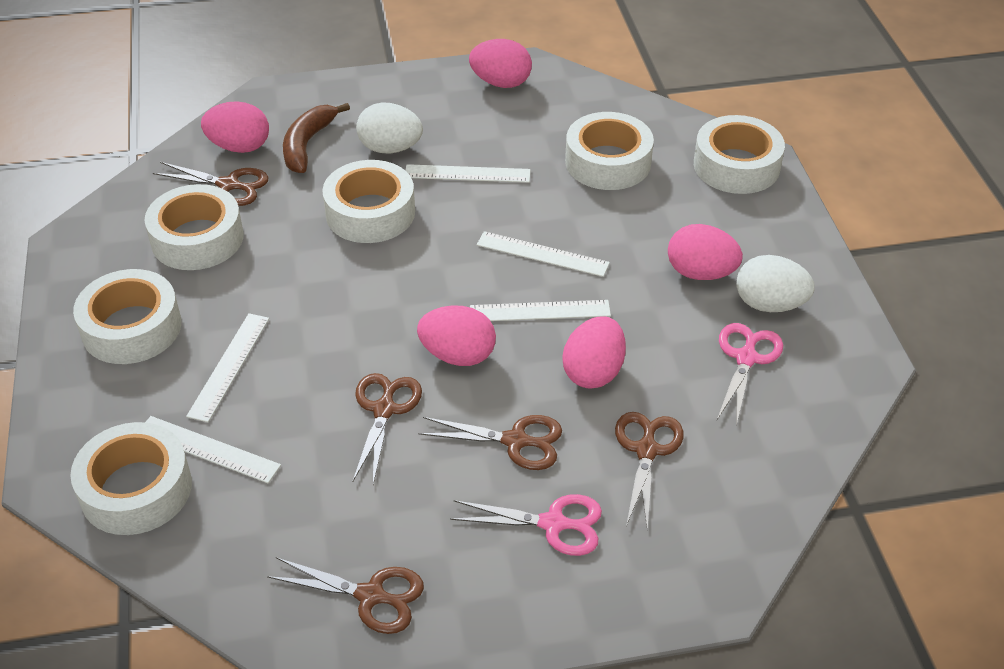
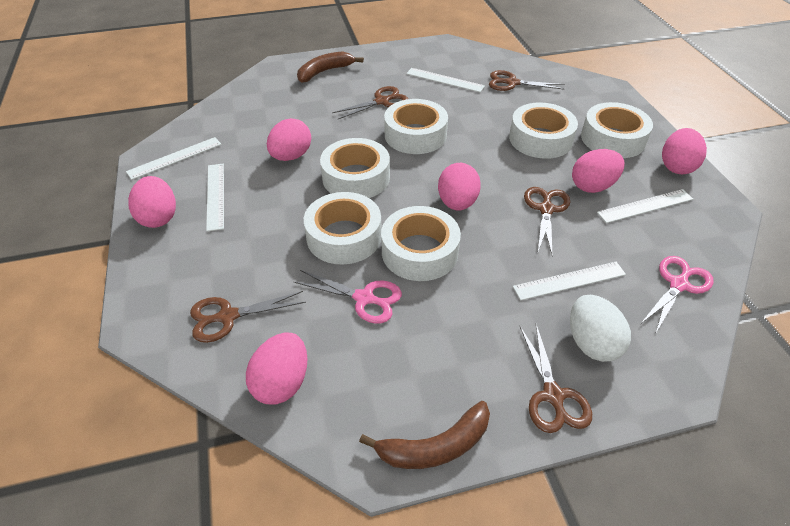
brown banana: 1 -> 2
pink egg: 5 -> 6
white egg: 2 -> 1

